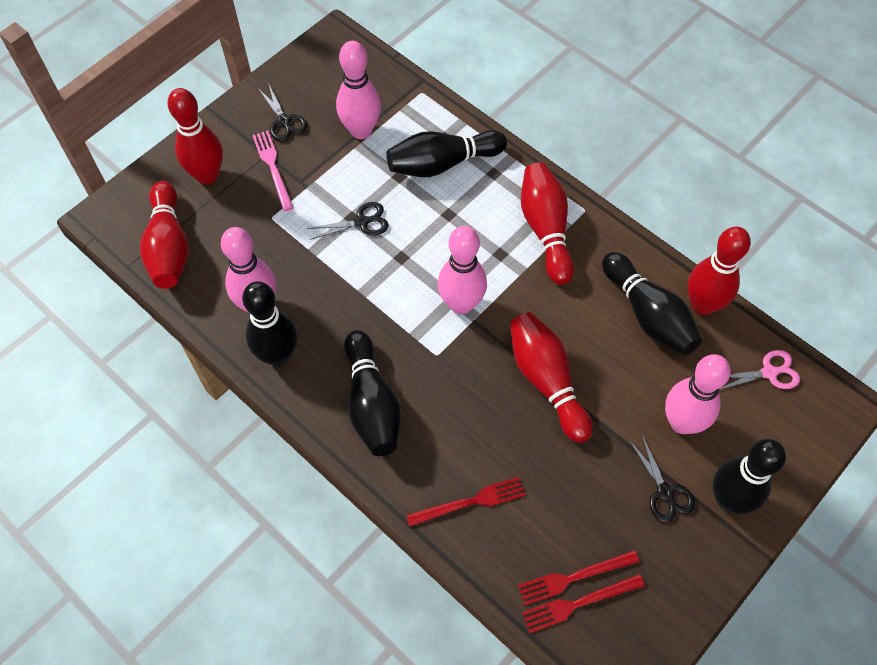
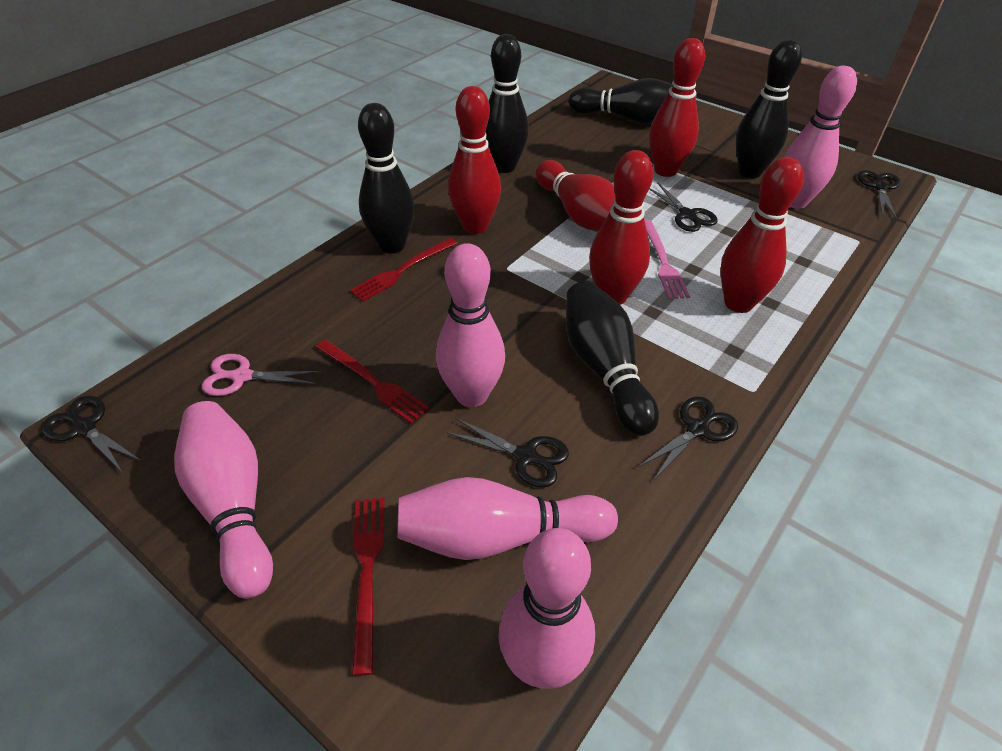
black scissors: 3 -> 5
pink bowling pin: 4 -> 5

